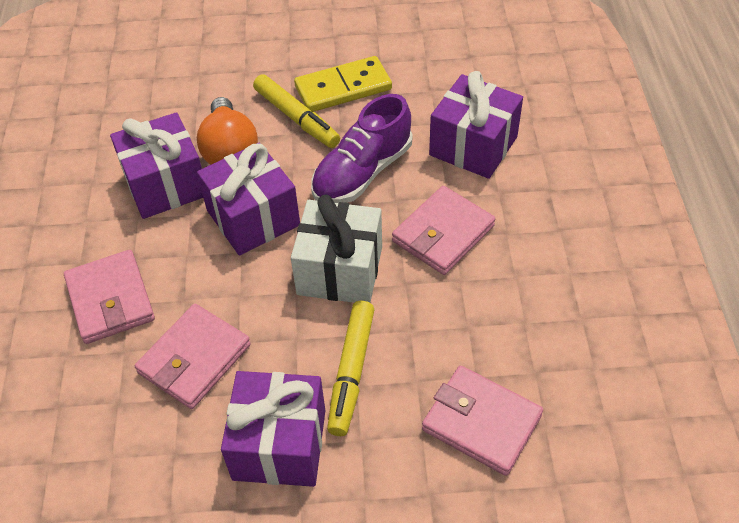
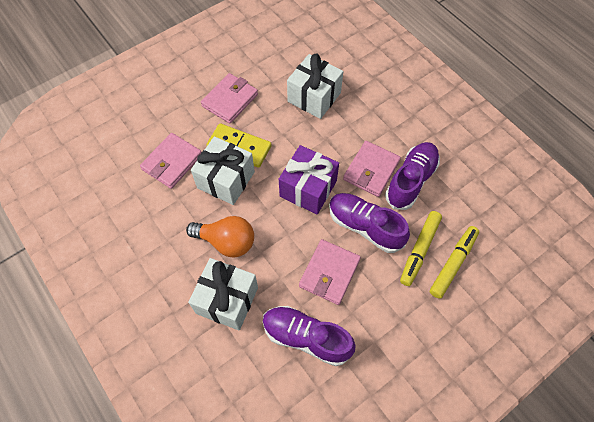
purple gift: 4 -> 1
purple shoe: 1 -> 3
white gift: 1 -> 3

